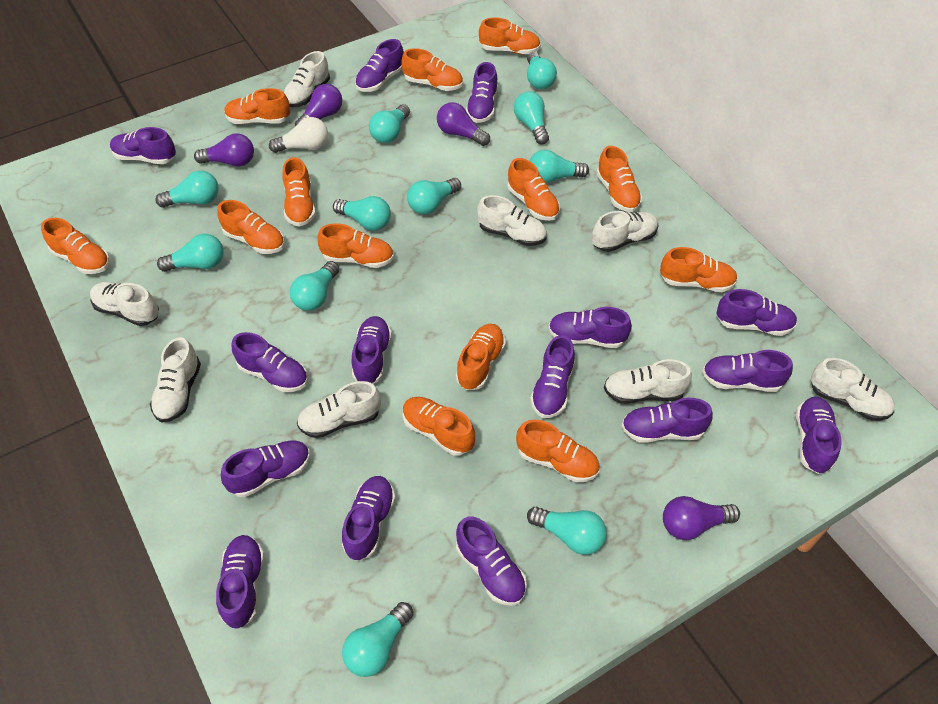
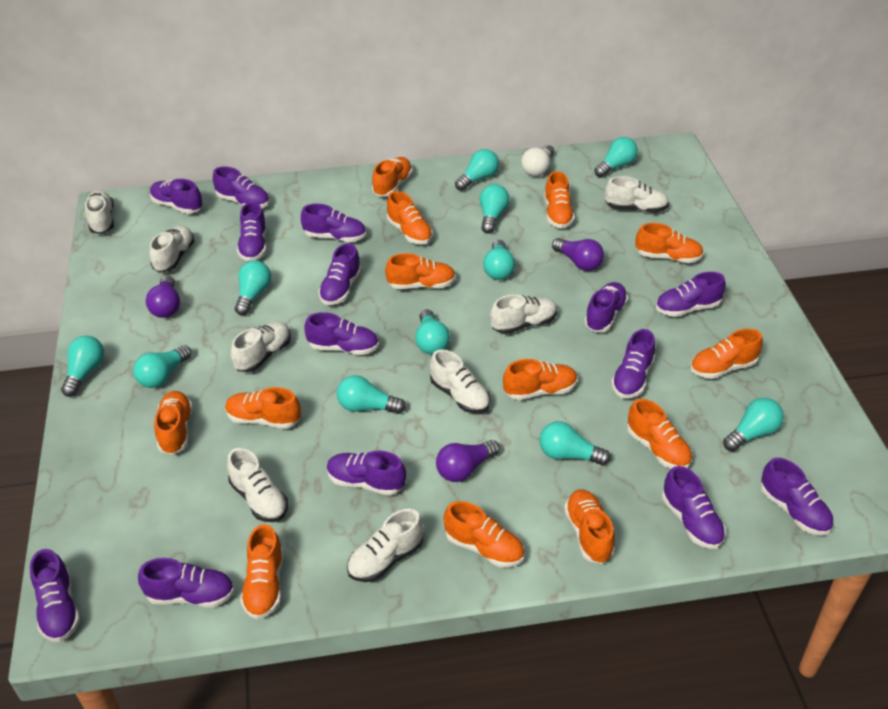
purple light bulb: 4 -> 3
purple shoe: 15 -> 14

